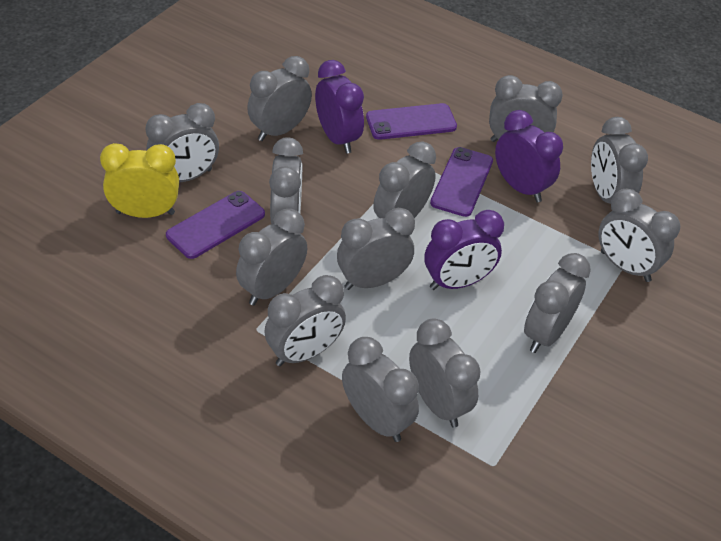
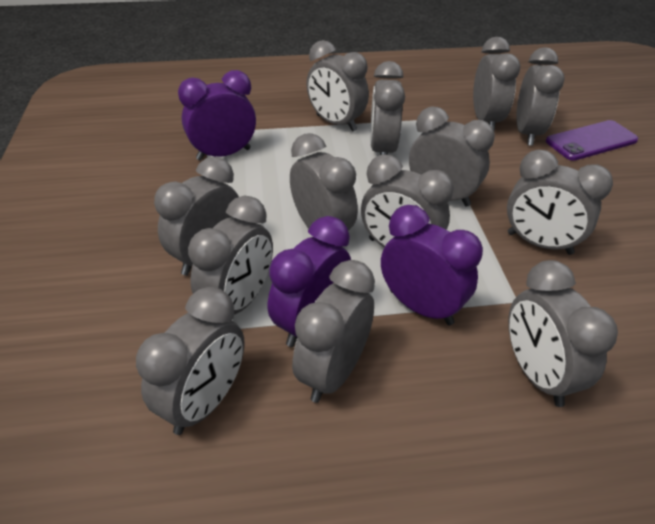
purple phone: 3 -> 1
yellow clock: 1 -> 0

